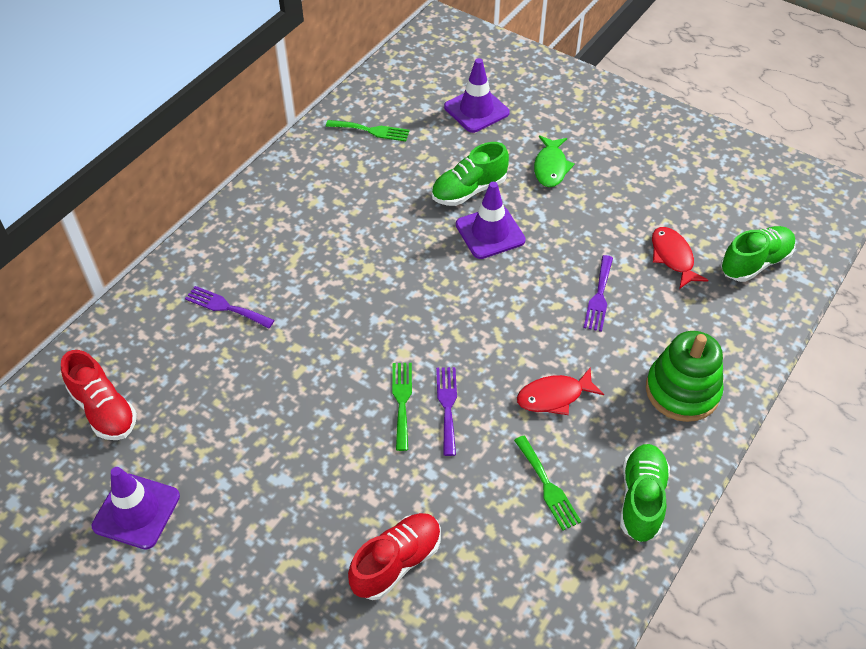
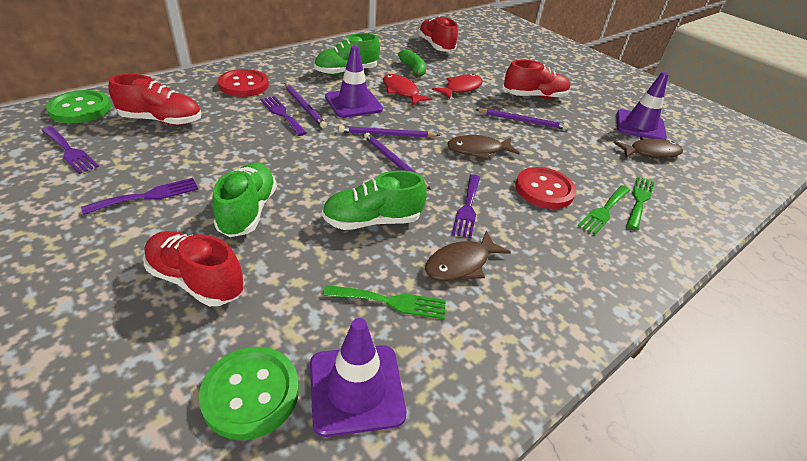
brown fish: 0 -> 3
green banana: 0 -> 1
green button: 0 -> 2
green fish: 1 -> 0
green stacking toy: 1 -> 0
purple fork: 3 -> 4
purple pencil: 0 -> 4
red button: 0 -> 2
red shoe: 2 -> 4

